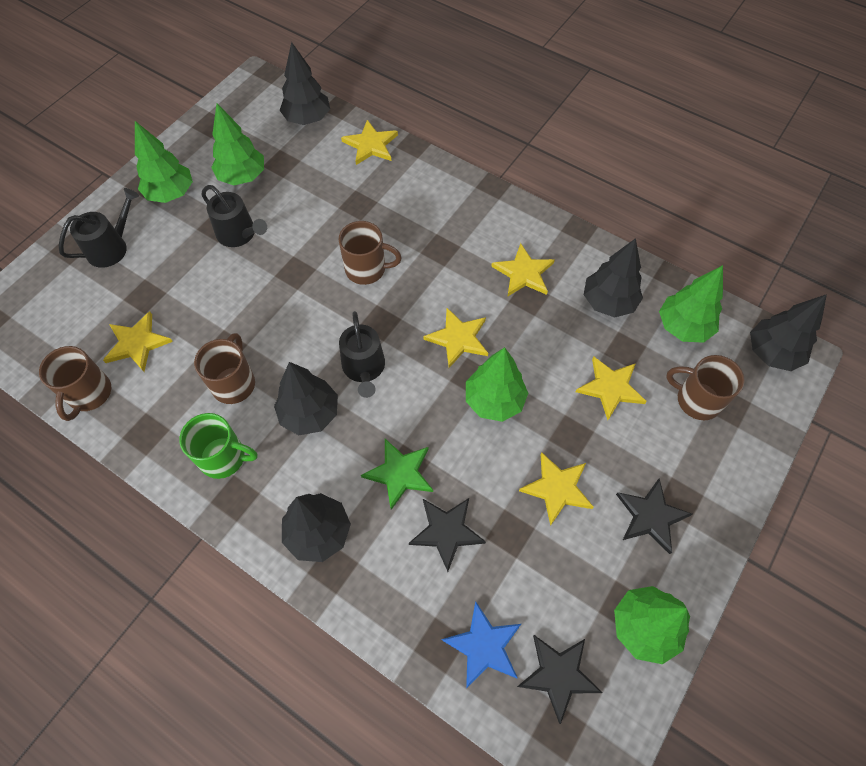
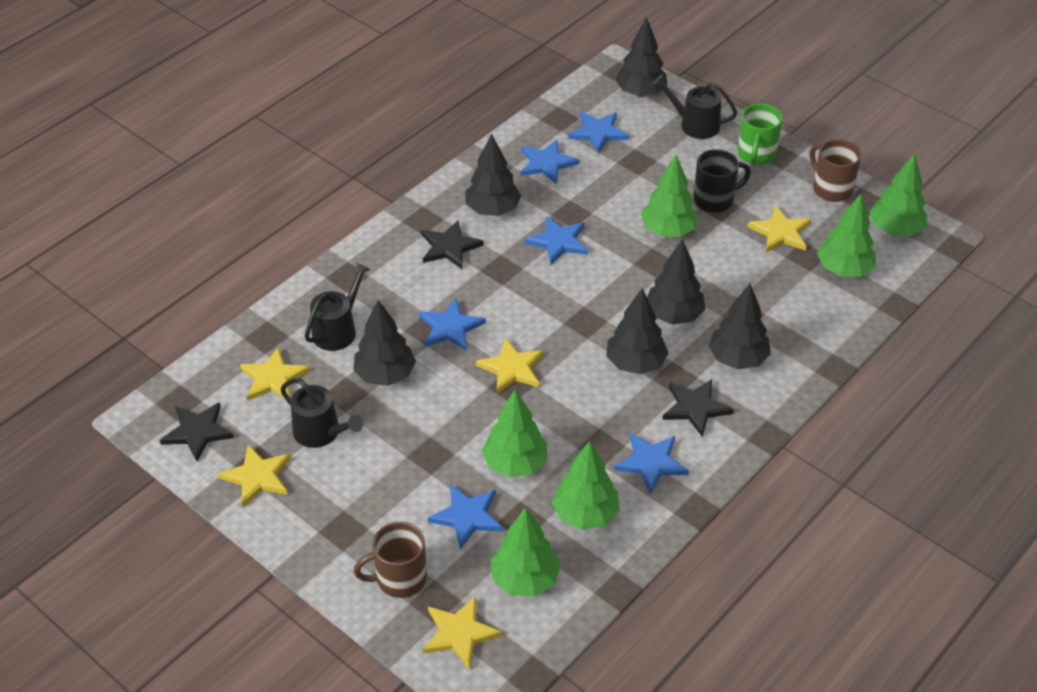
black mug: 0 -> 1
black tree: 5 -> 6
blue star: 1 -> 6
brown mug: 4 -> 2
green star: 1 -> 0
green tree: 5 -> 6
yellow star: 6 -> 5

